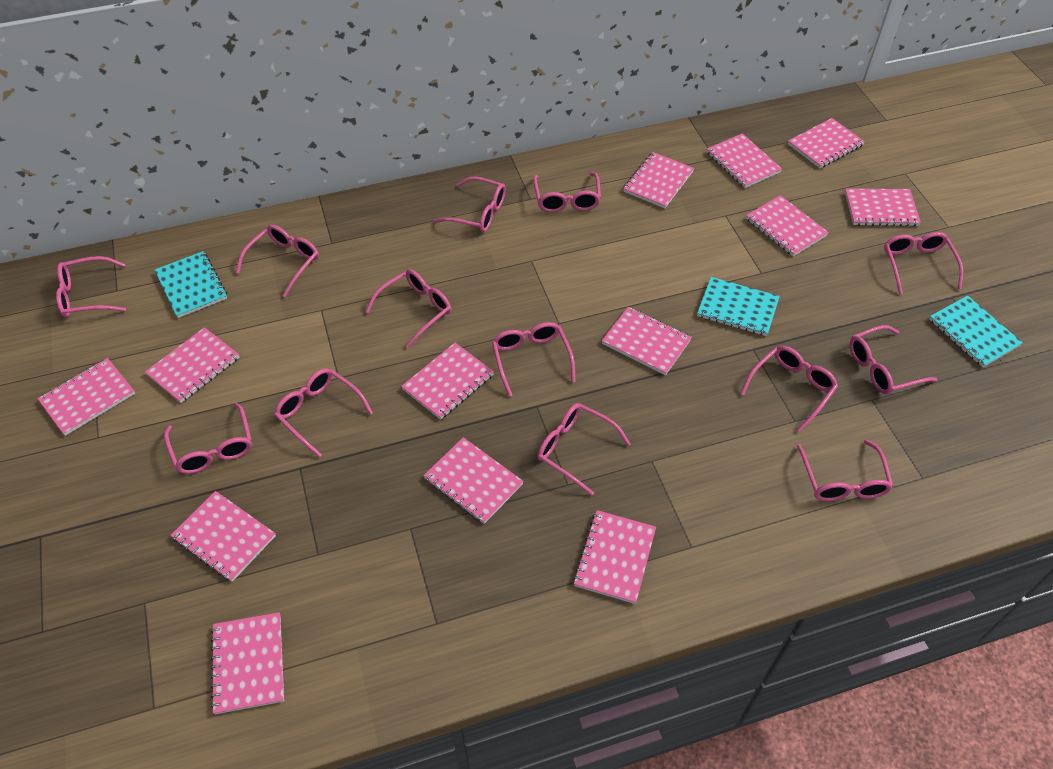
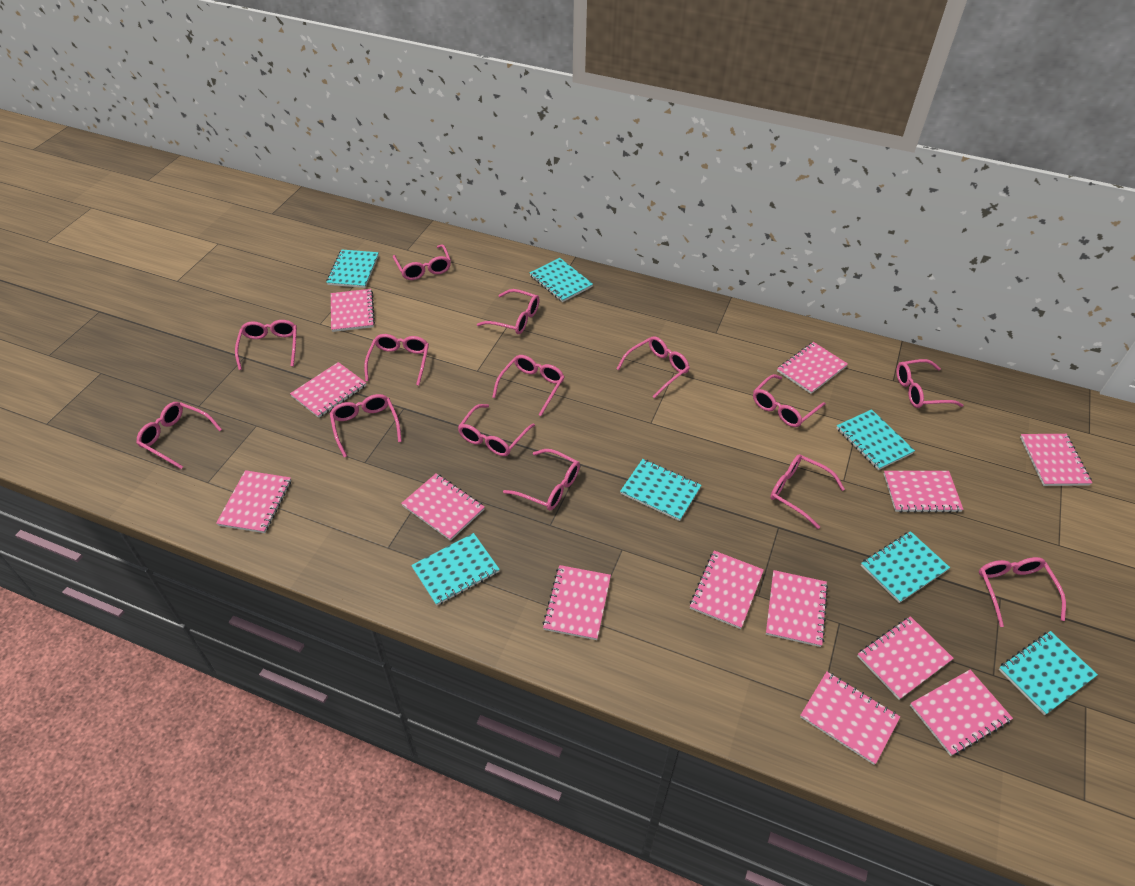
pink glasses: 13 -> 14
turquoise notebook: 3 -> 7

